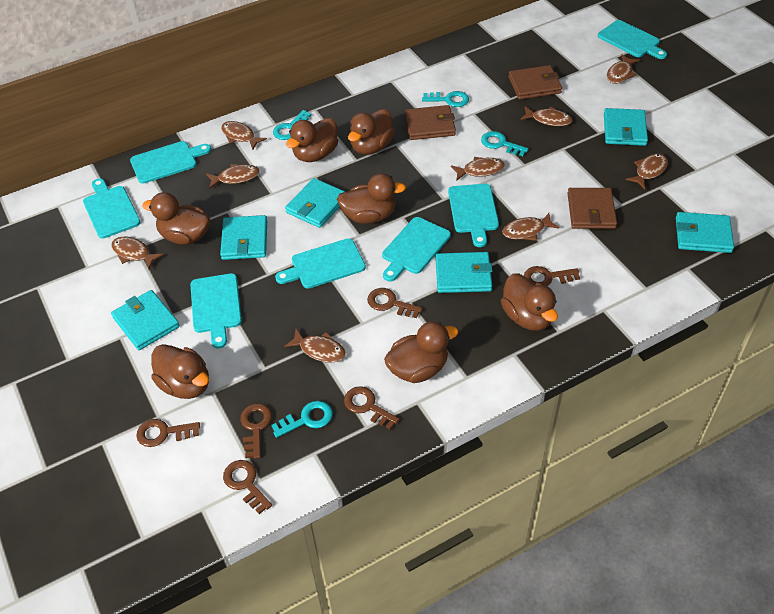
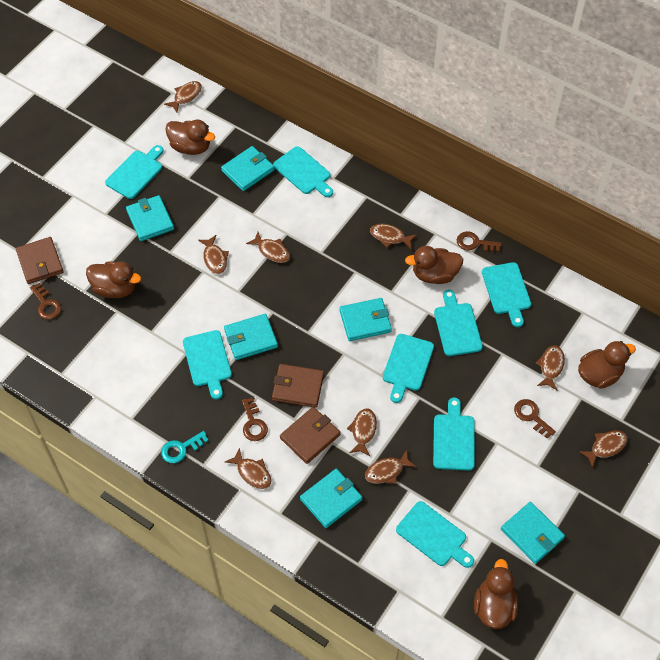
brown duck: 7 -> 5
brown key: 6 -> 4
turquoise cutting board: 7 -> 8
turquoise key: 4 -> 1

